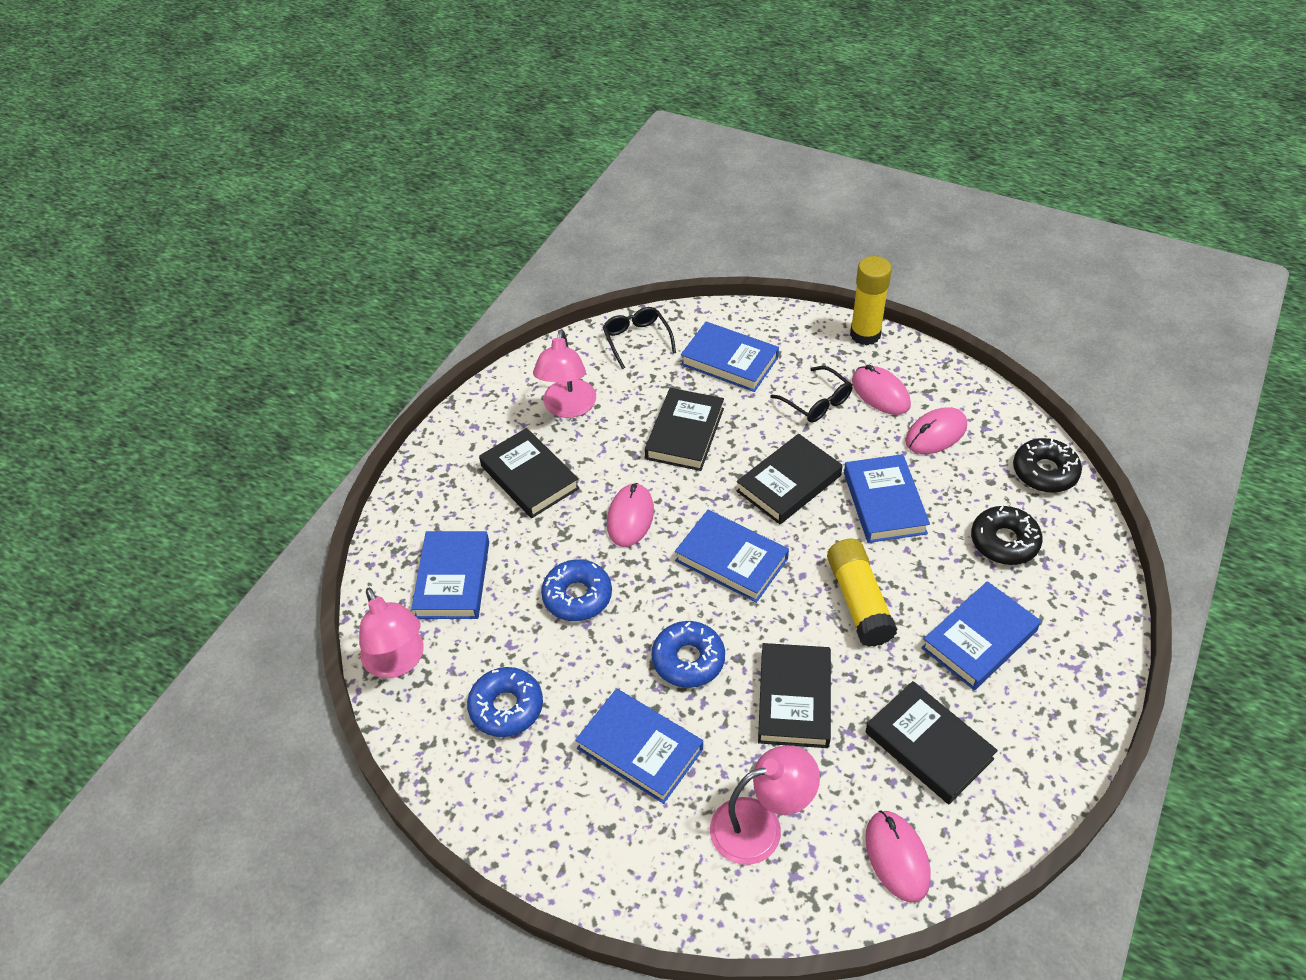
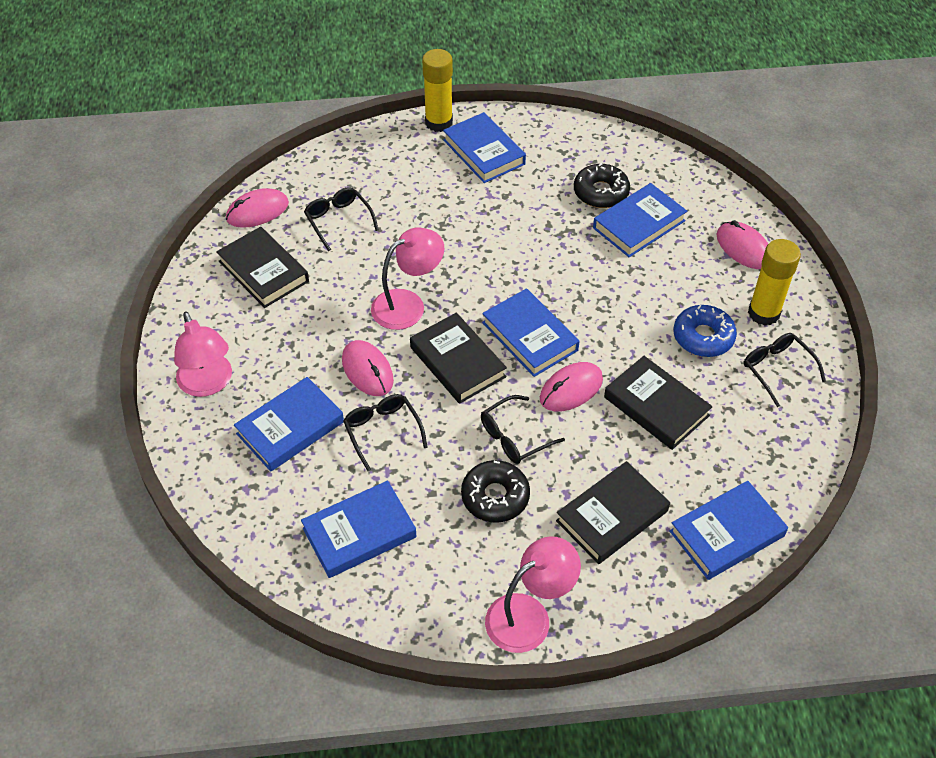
black book: 5 -> 4
black glasses: 2 -> 4
blue donut: 3 -> 1

